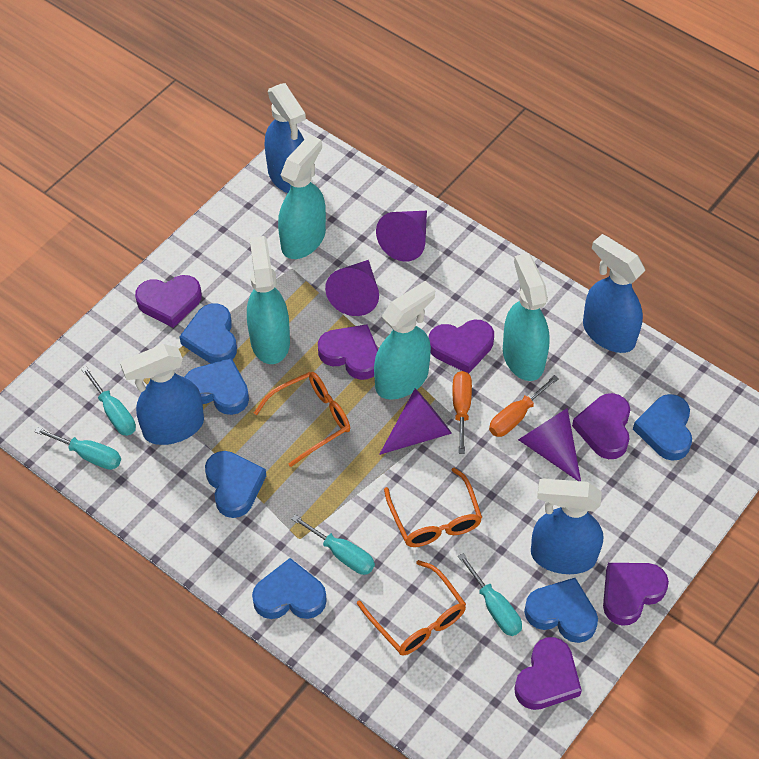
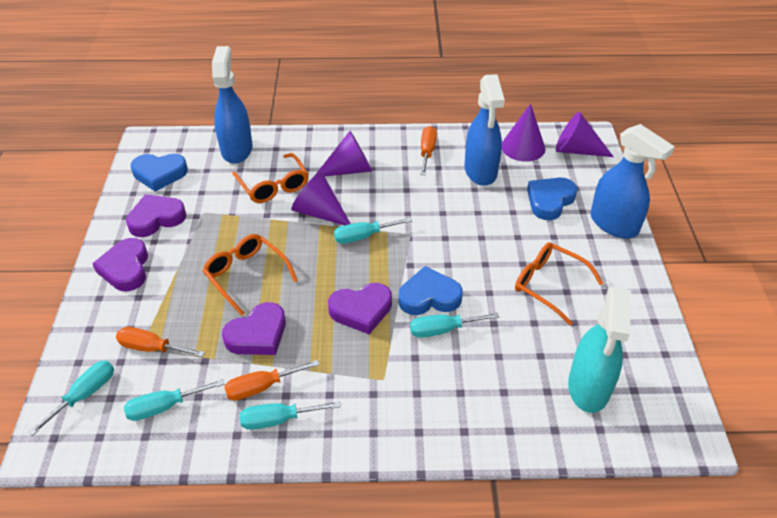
blue heart: 6 -> 3
blue spray bottle: 4 -> 3
orange screwdriver: 2 -> 3
purple heart: 6 -> 4
turquoise screwdriver: 4 -> 5
turquoise spray bottle: 4 -> 1

